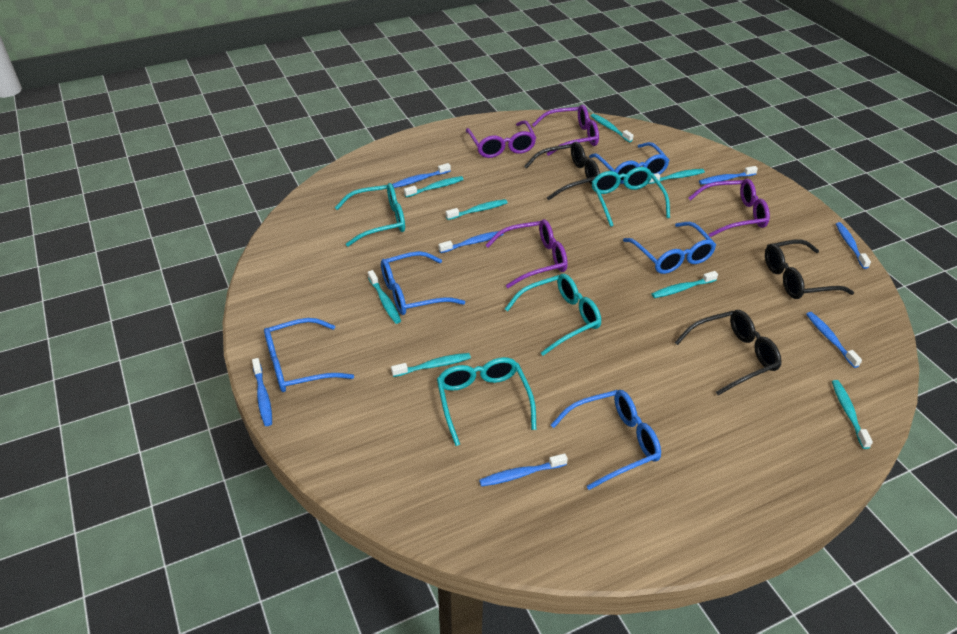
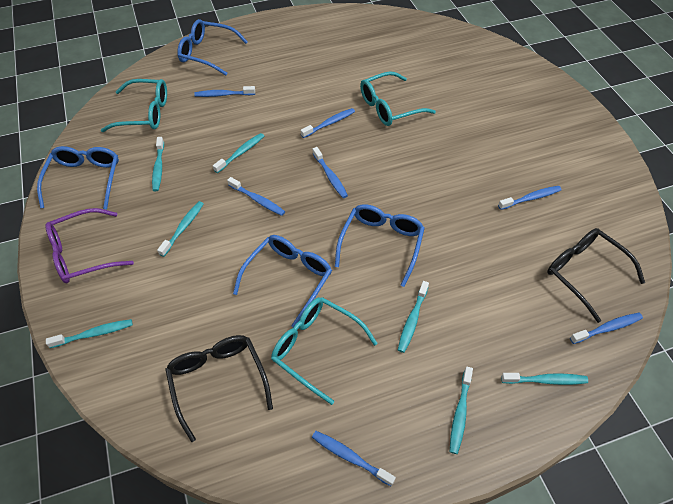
black glasses: 3 -> 2
blue glasses: 5 -> 4
purple glasses: 4 -> 1
turquoise glasses: 4 -> 3
turquoise toothbrush: 8 -> 7

